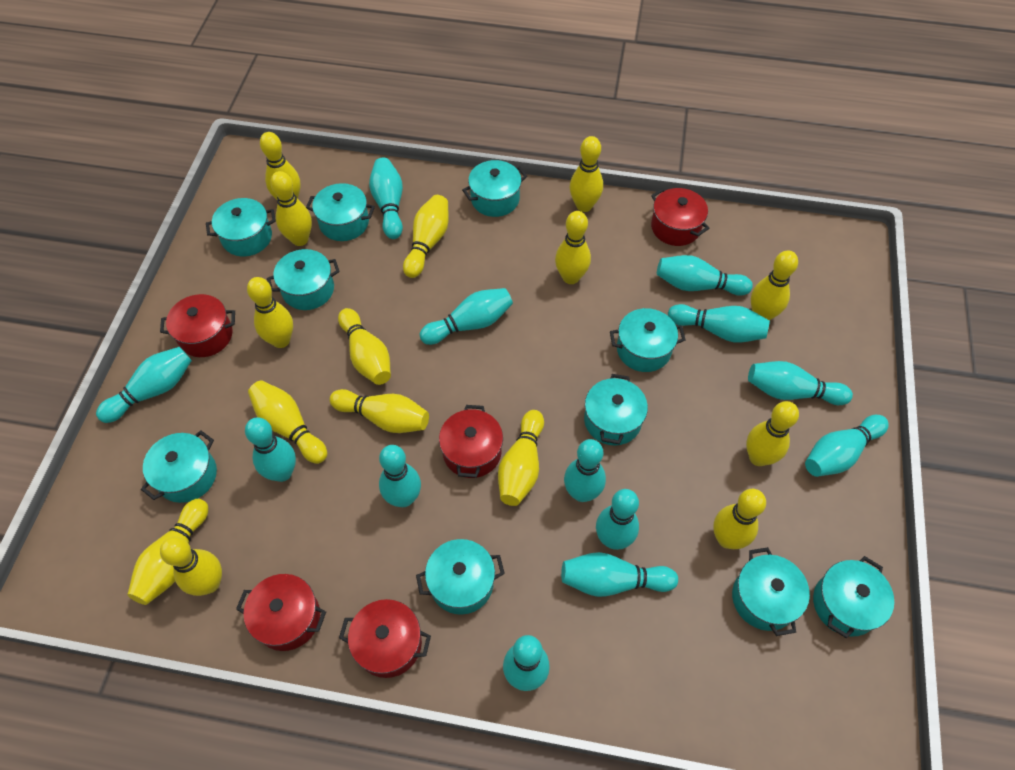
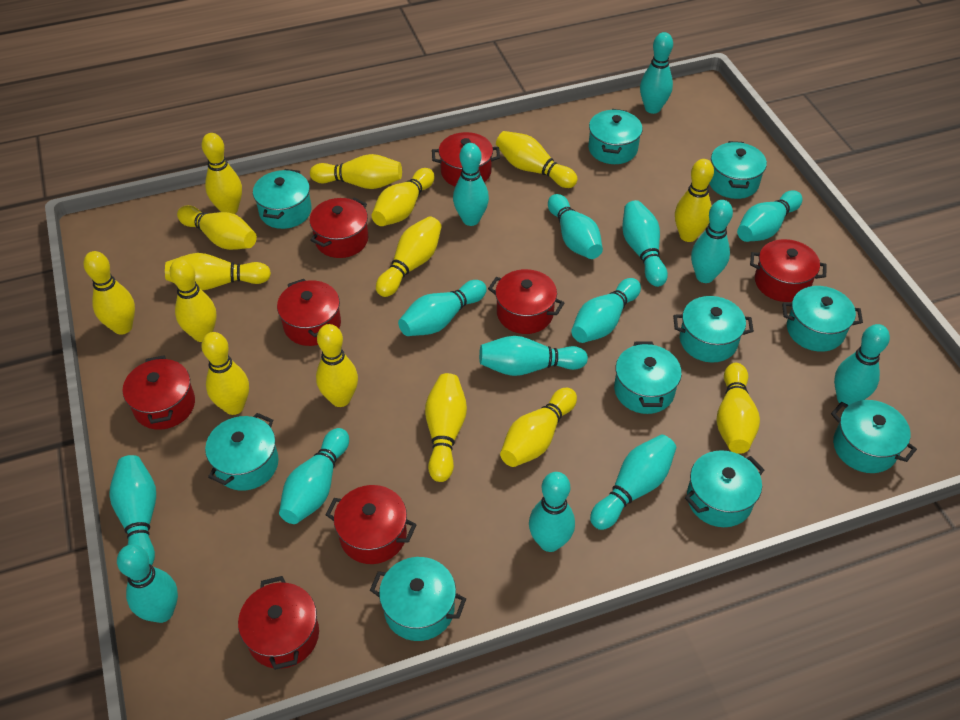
red pot: 5 -> 8
turquoise bowling pin: 13 -> 15

